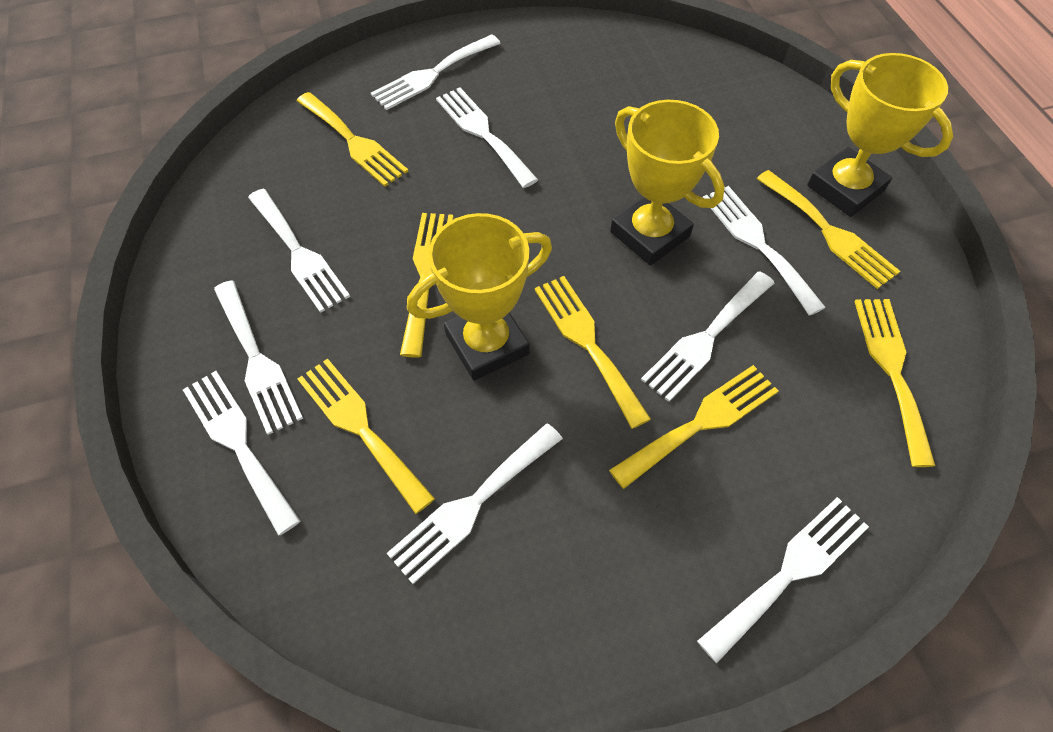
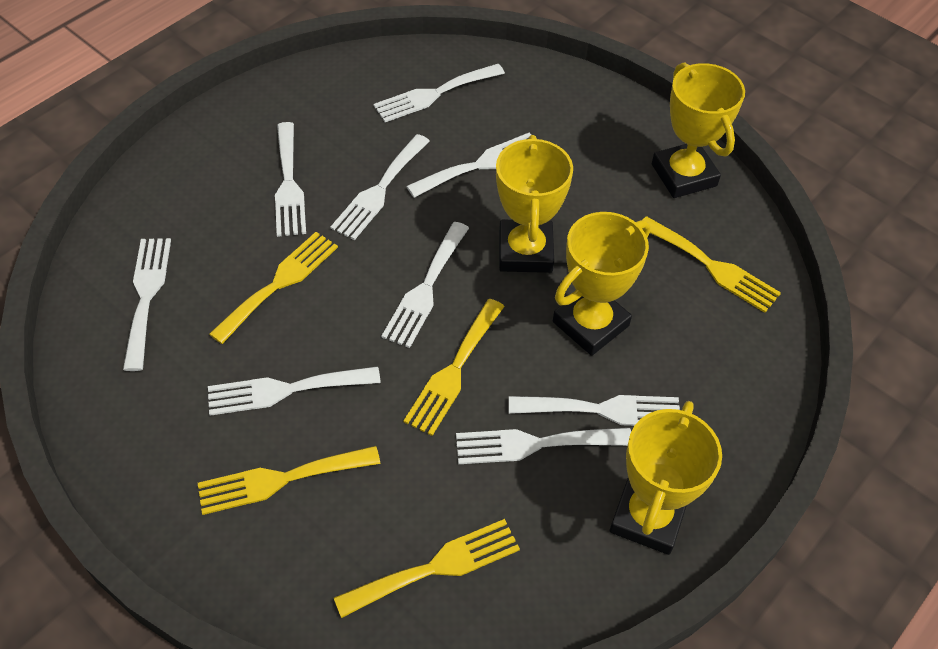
yellow fork: 7 -> 5
yellow trophy: 3 -> 4

